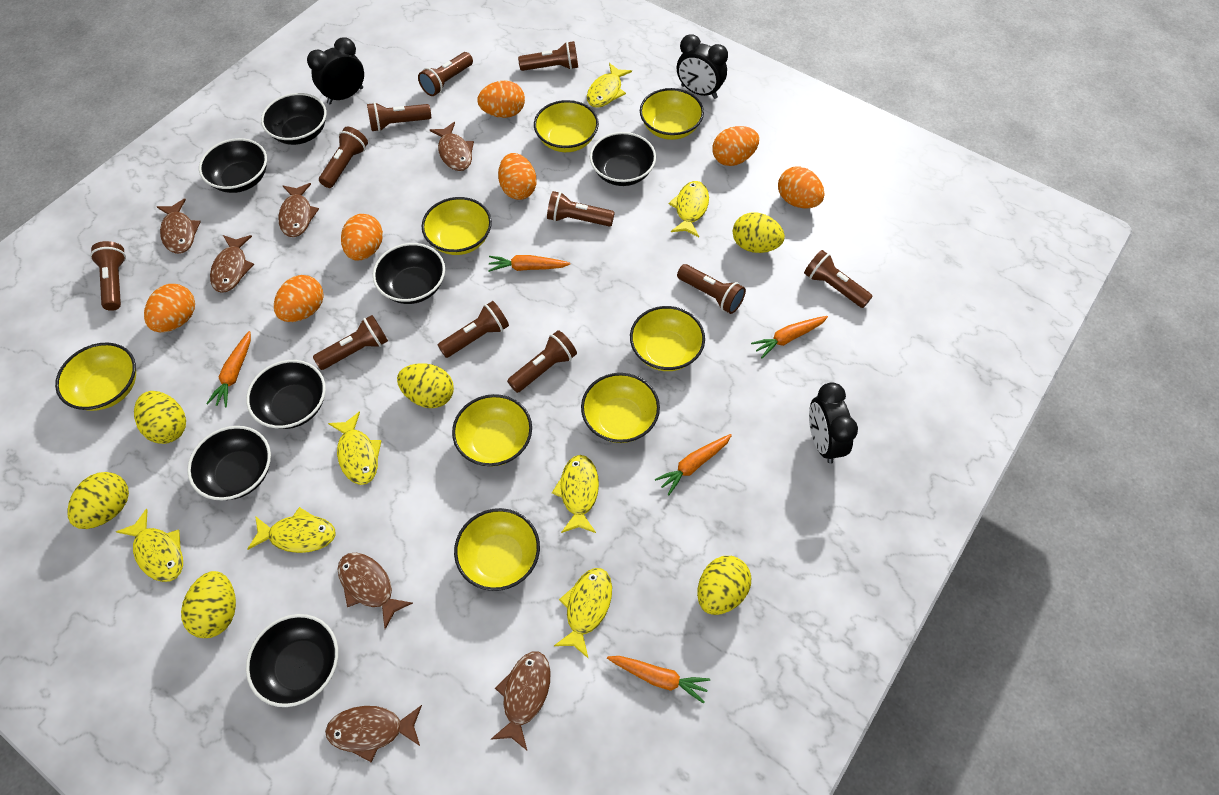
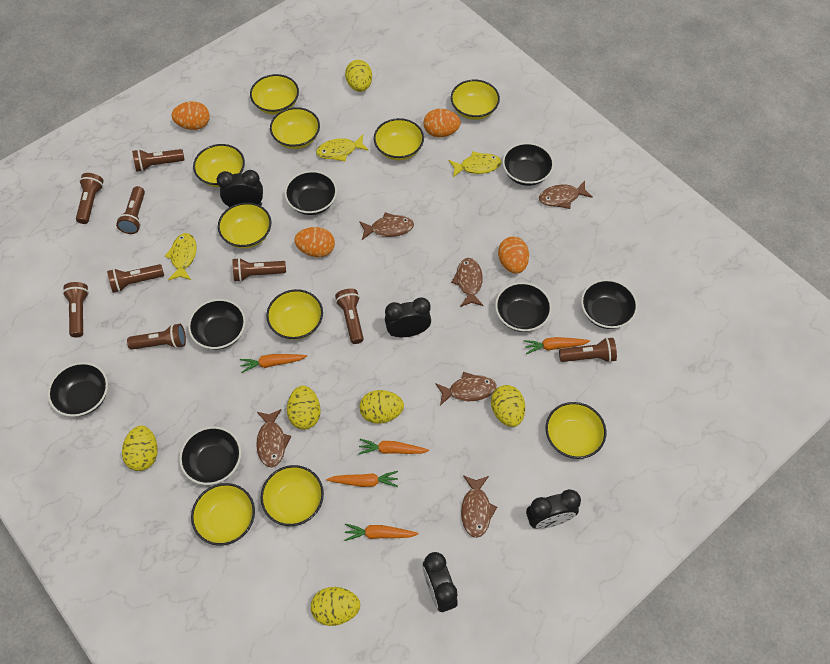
black clock: 3 -> 4
brown fish: 7 -> 6
brown flashlight: 11 -> 9
orange egg: 7 -> 4
yellow bowl: 8 -> 10
yellow fish: 7 -> 3

